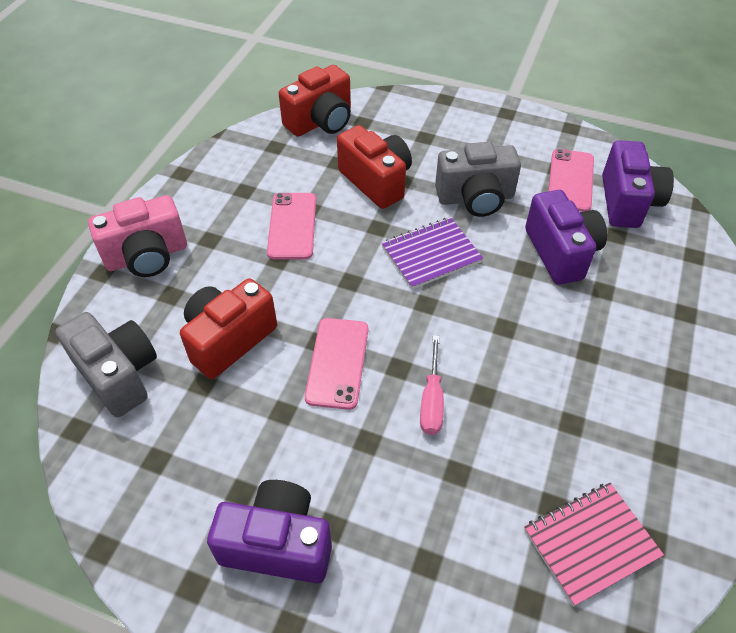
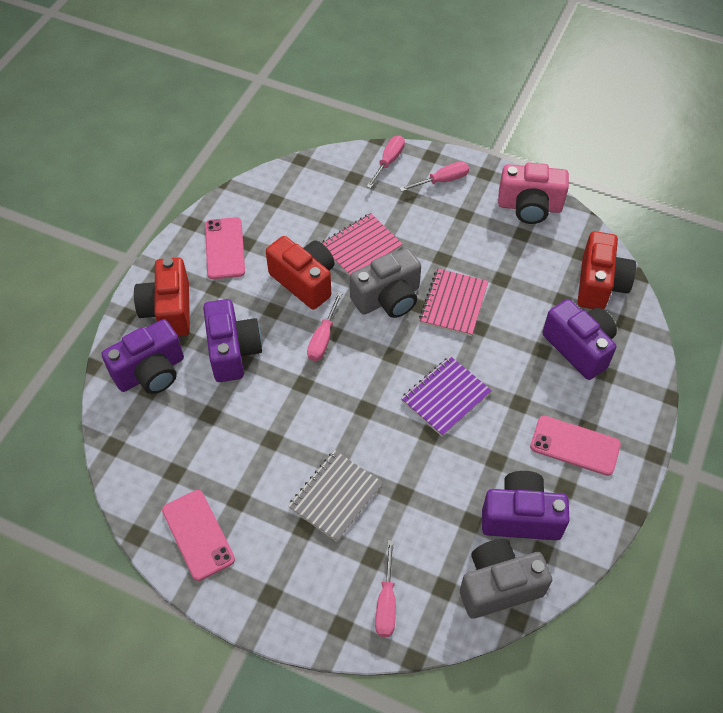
grey notebook: 0 -> 1
pink notebook: 1 -> 2
pink screwdriver: 1 -> 4
purple camera: 3 -> 4

